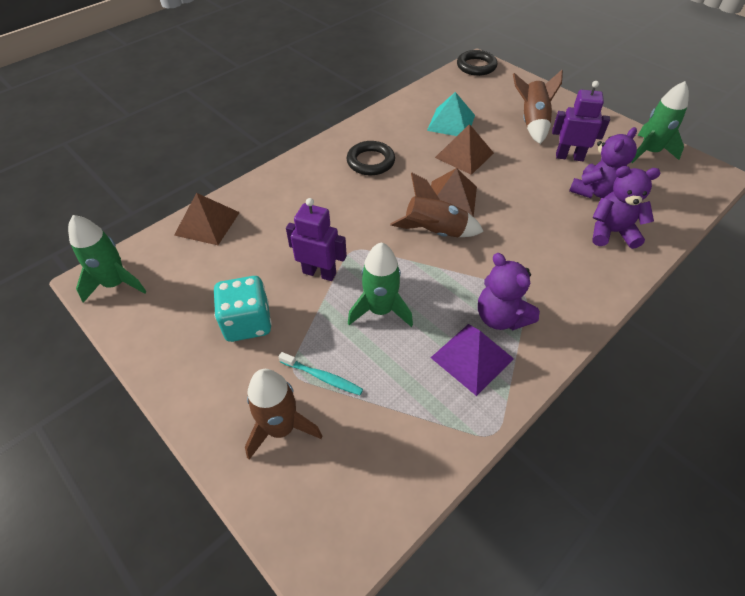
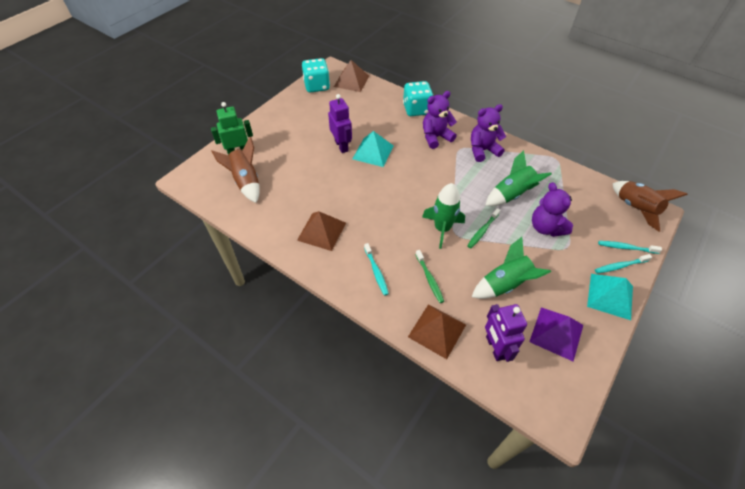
black ring: 2 -> 0
brown rocket: 3 -> 2
green robot: 0 -> 1
green toothbrush: 0 -> 2
turquoise dice: 1 -> 2
turquoise pyramid: 1 -> 2
turquoise toothbrush: 1 -> 3

